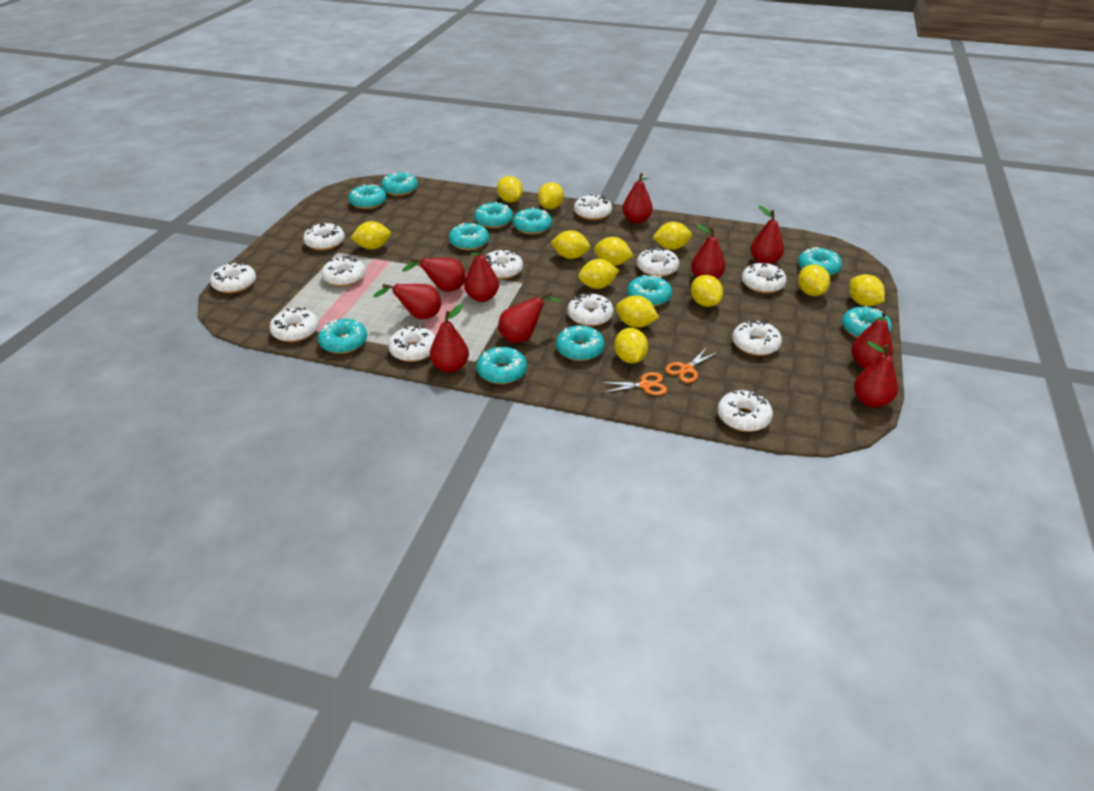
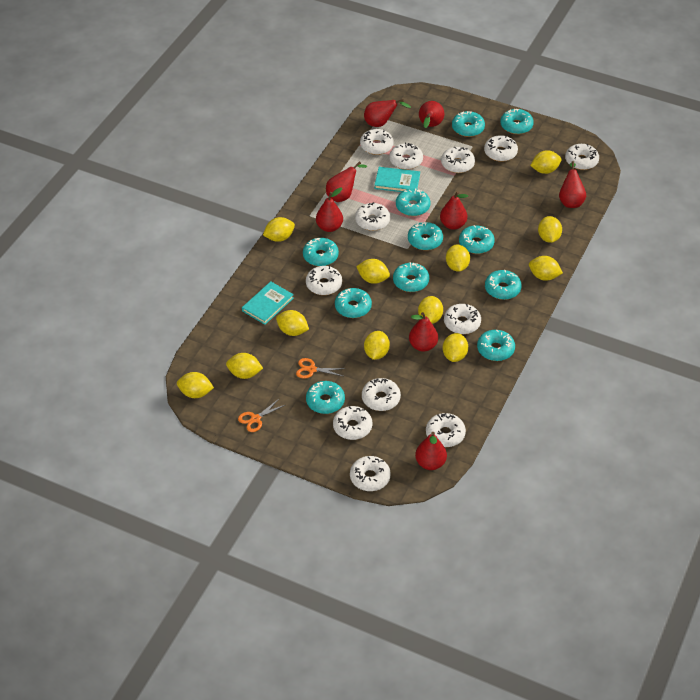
red pear: 10 -> 8
turquoise book: 0 -> 2

